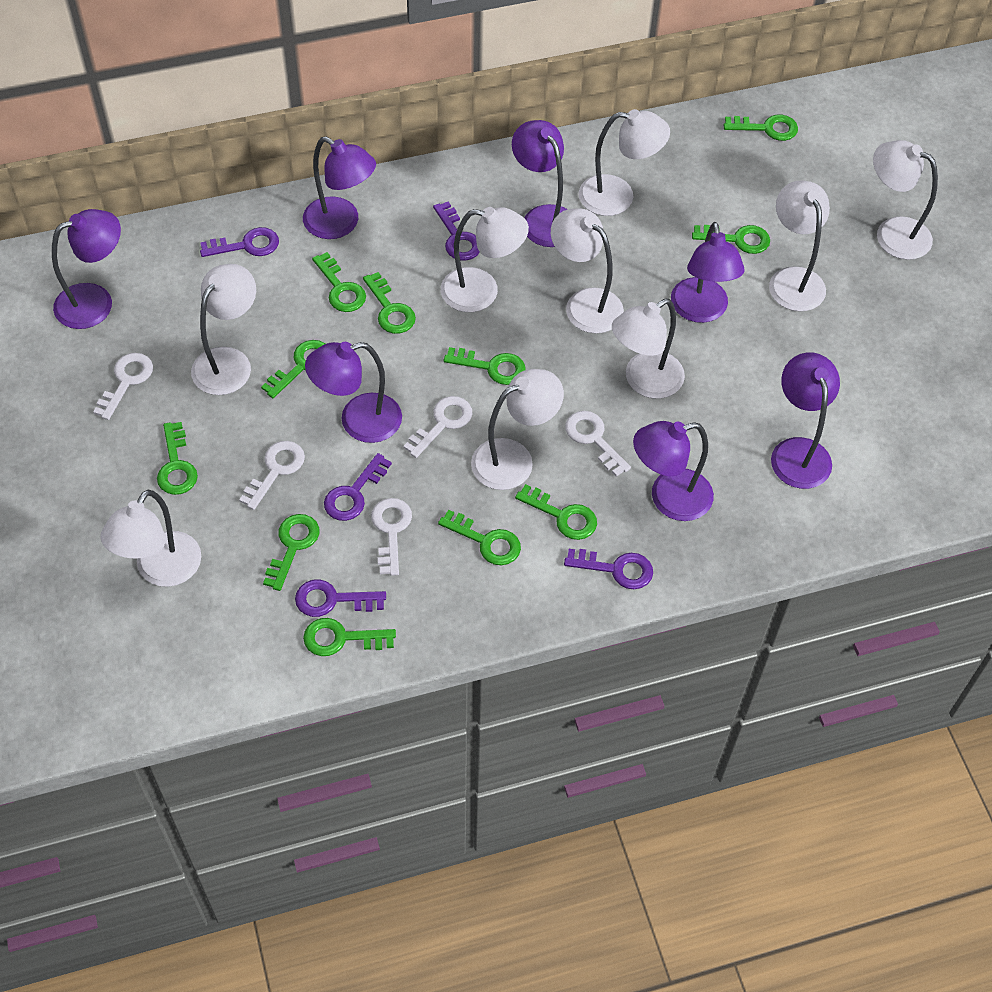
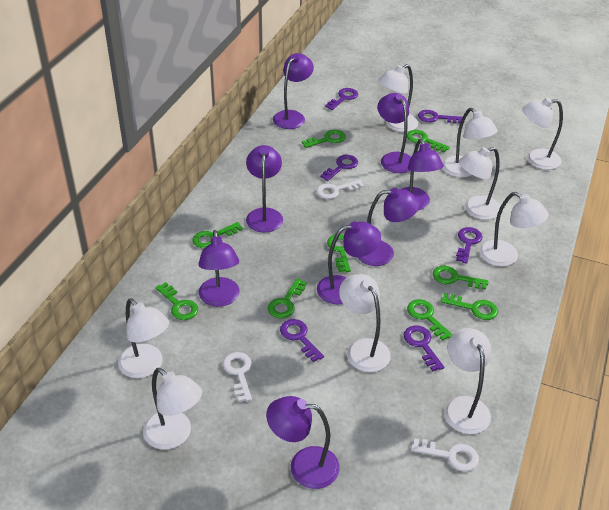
green key: 11 -> 9
purple key: 5 -> 6
purple lamp: 7 -> 8
white key: 5 -> 3

